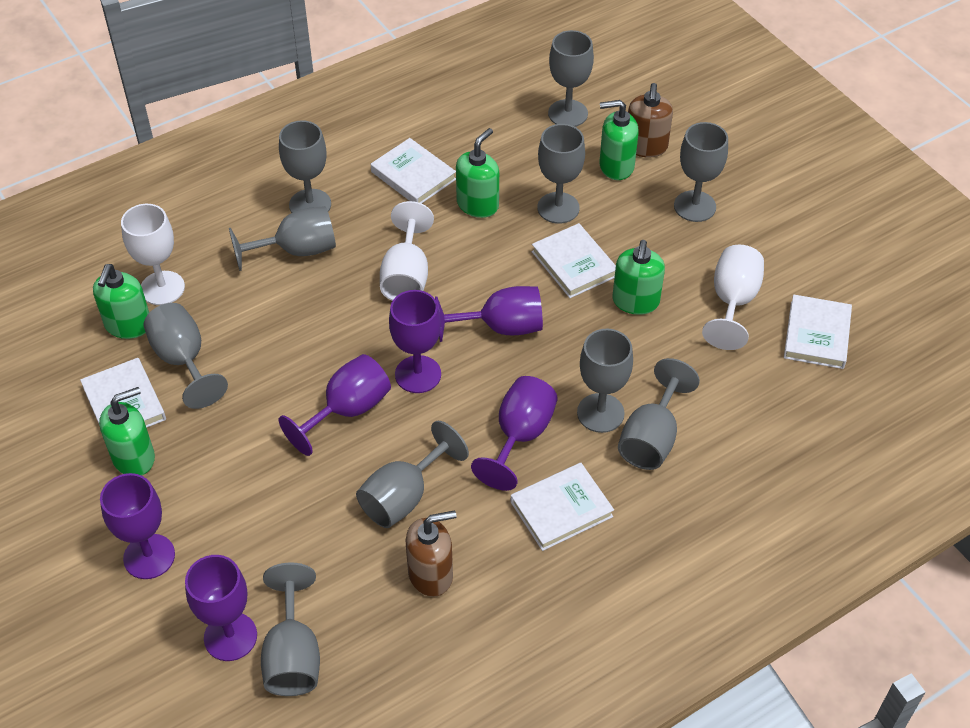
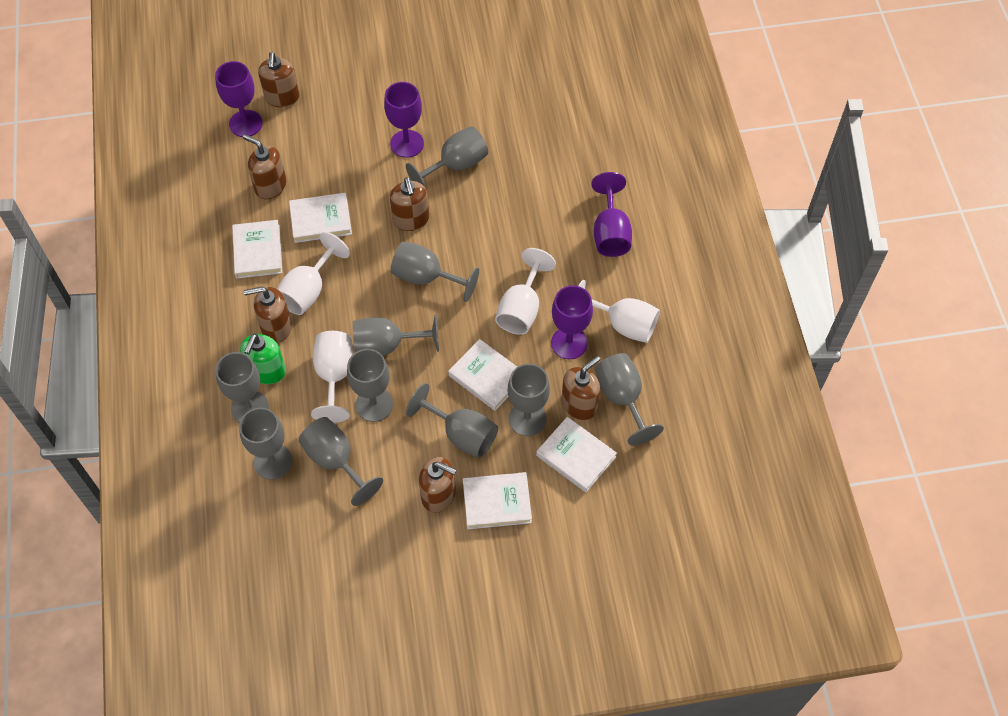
brown soap dispenser: 2 -> 6
green soap dispenser: 5 -> 1
purple goblet: 6 -> 4
white goblet: 3 -> 4

